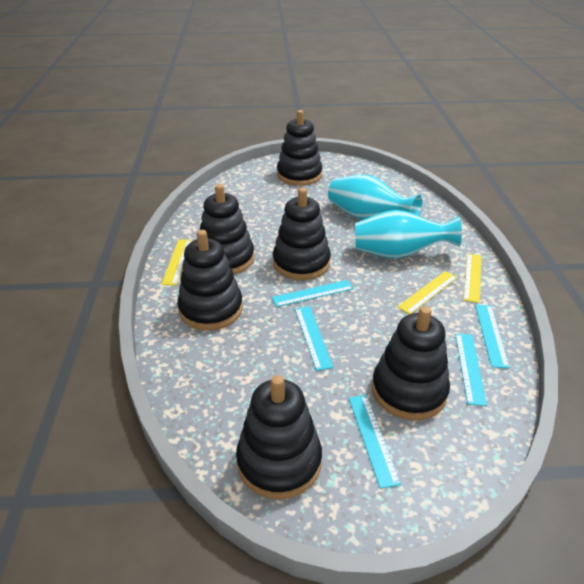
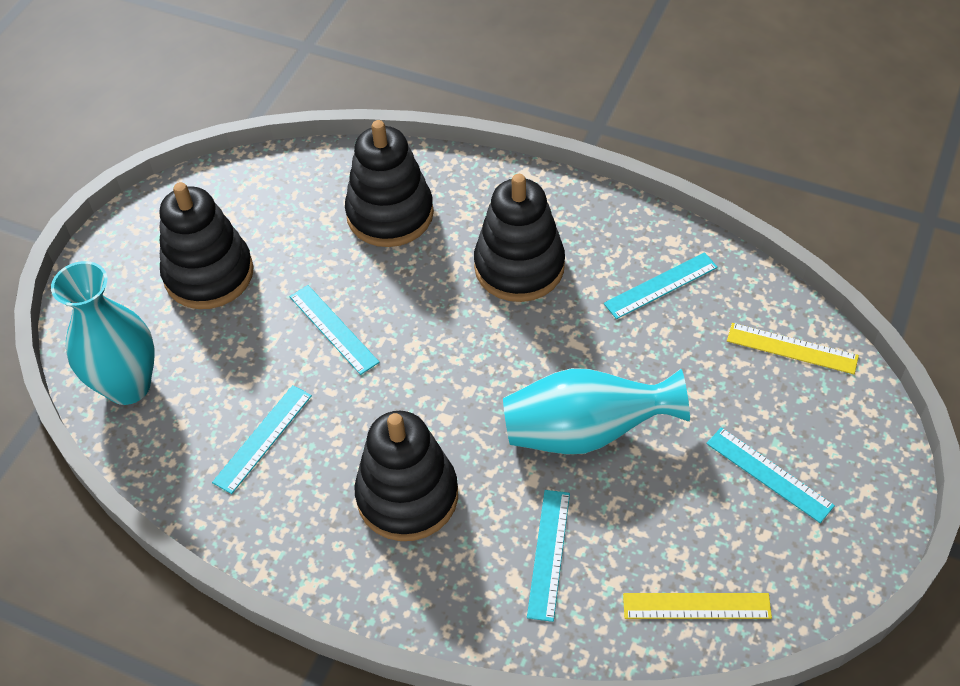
black stacking toy: 6 -> 4
yellow ruler: 3 -> 2

